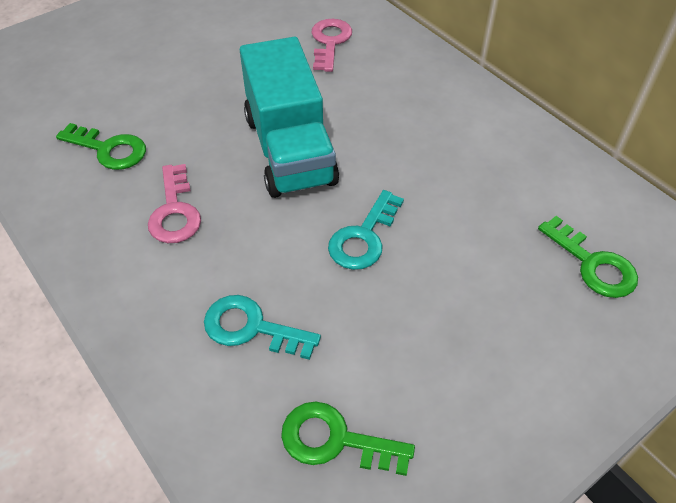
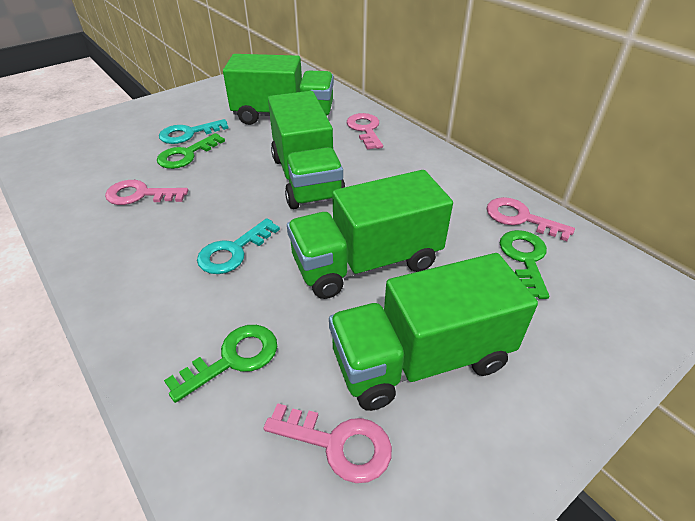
green truck: 0 -> 4
pink key: 2 -> 4
turquoise truck: 1 -> 0

